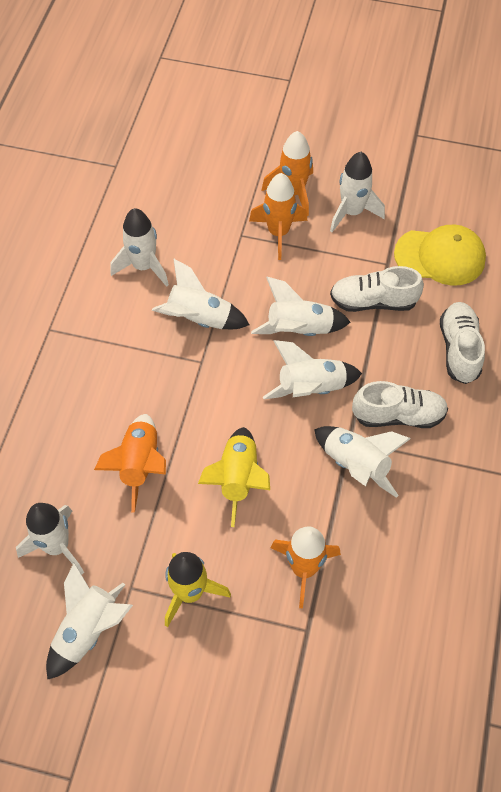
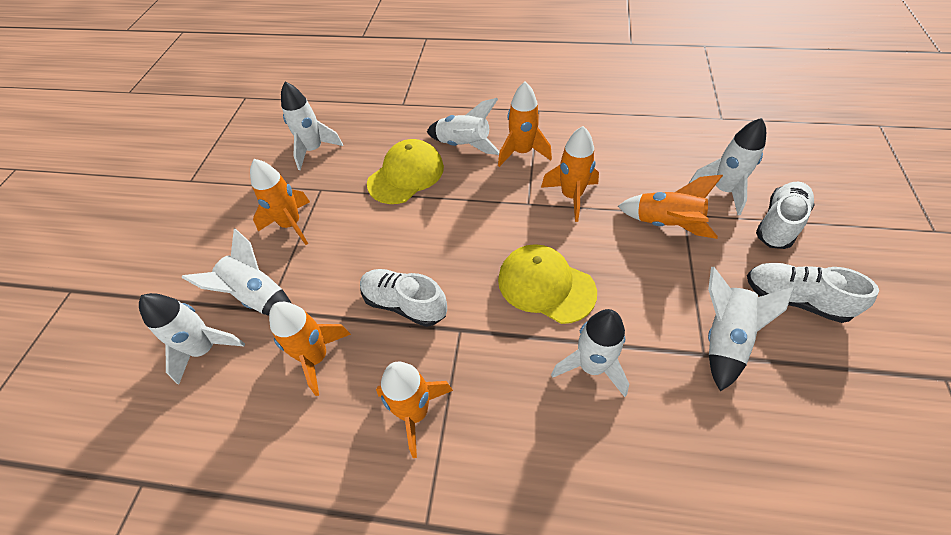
orange rocket: 4 -> 6
white rocket: 8 -> 7
yellow cap: 1 -> 2
yellow rocket: 2 -> 0

